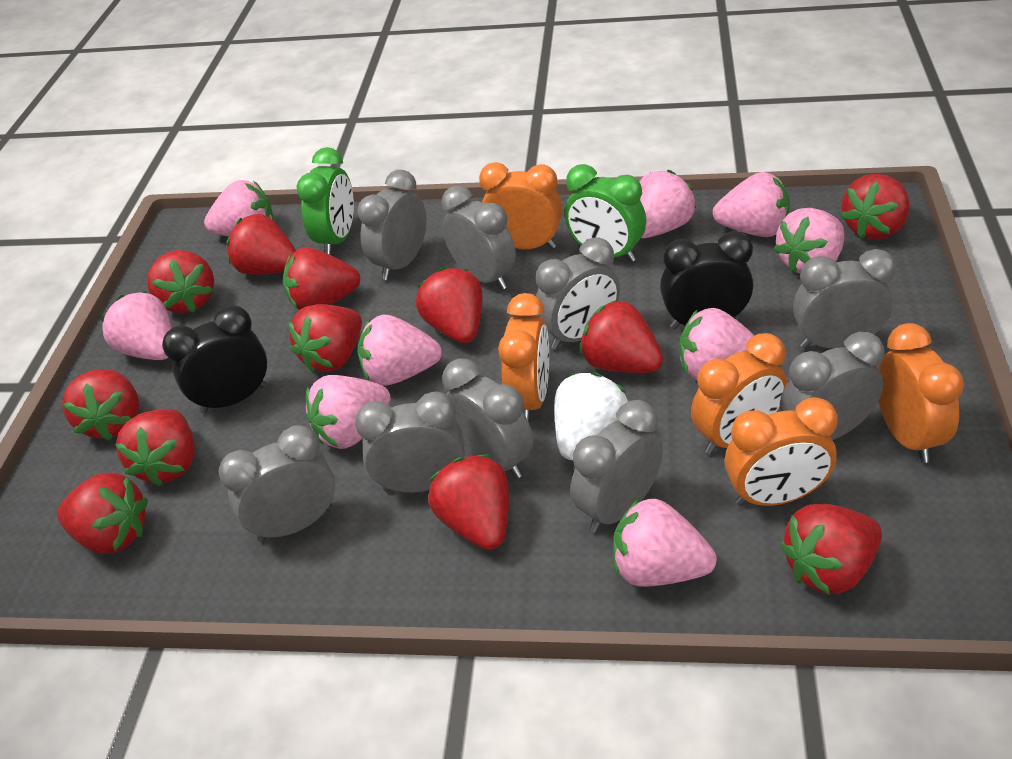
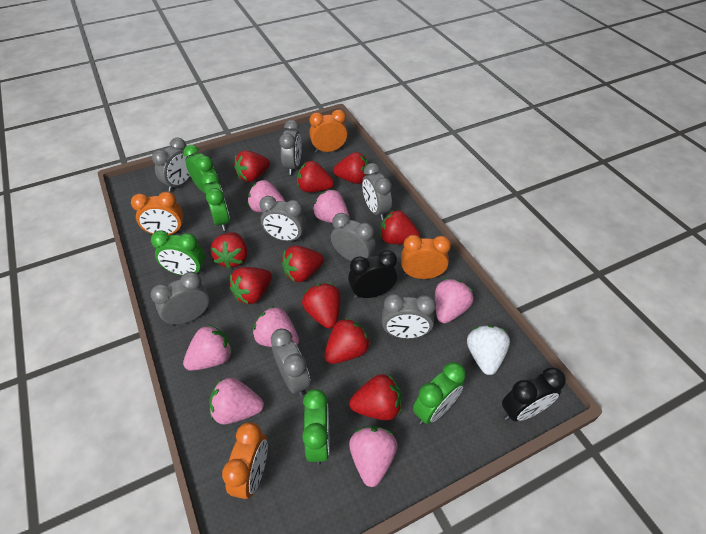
green clock: 2 -> 5
grey clock: 9 -> 8
orange clock: 5 -> 4
pink strawberry: 9 -> 7
red strawberry: 12 -> 10

